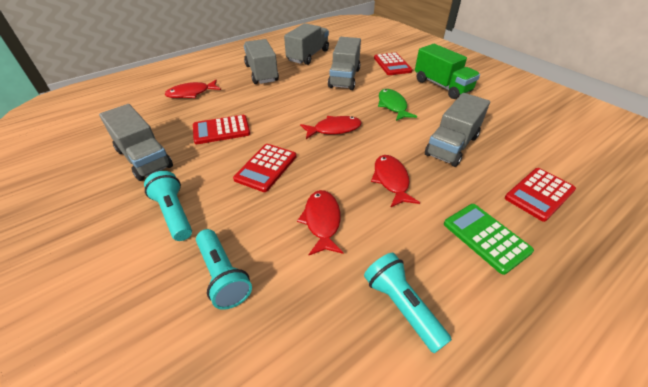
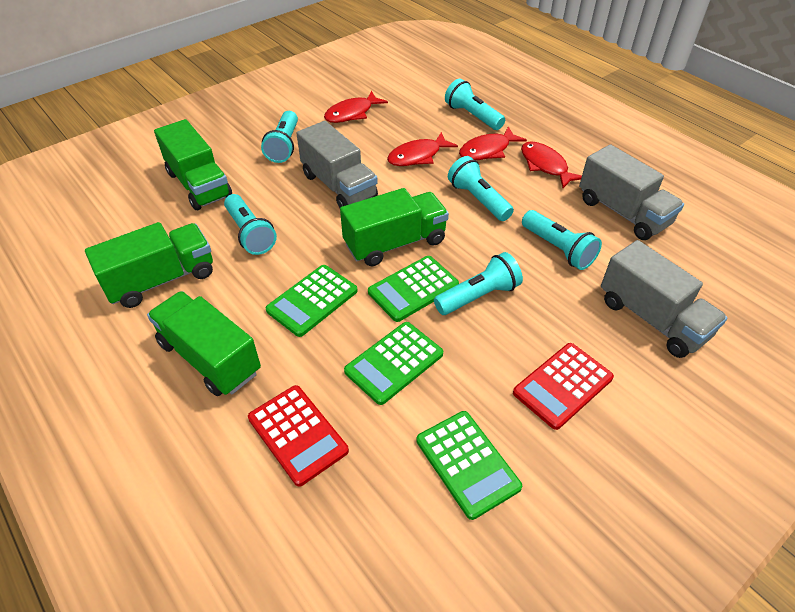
green calculator: 1 -> 4
green fish: 1 -> 0
green truck: 1 -> 4
grey truck: 5 -> 3
red calculator: 4 -> 2
turquoise flashlight: 3 -> 6

